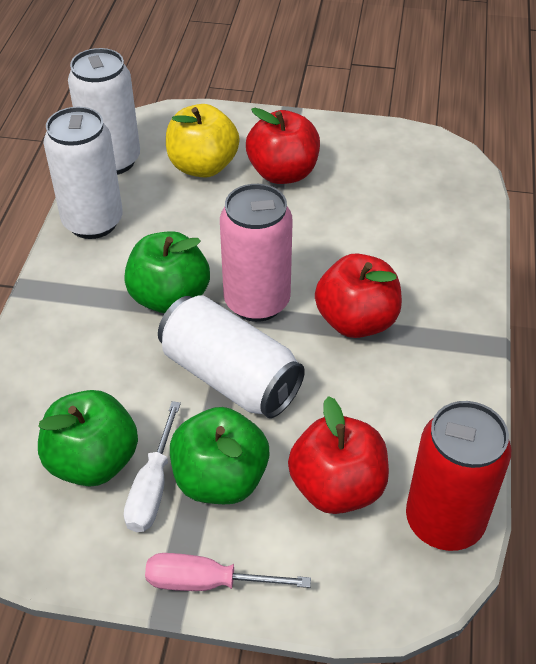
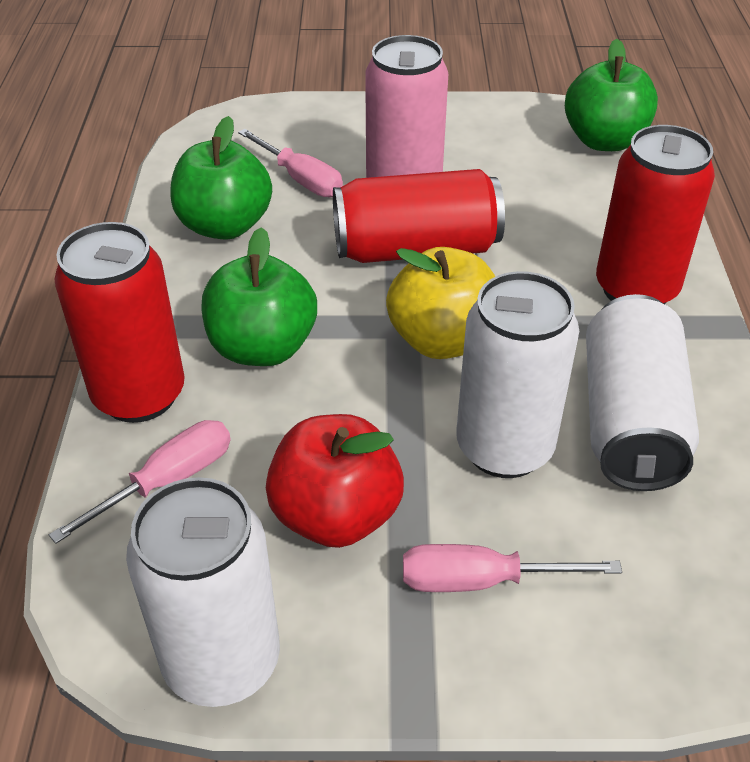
pink screwdriver: 1 -> 3
red apple: 3 -> 1
red can: 1 -> 3
white screwdriver: 1 -> 0

